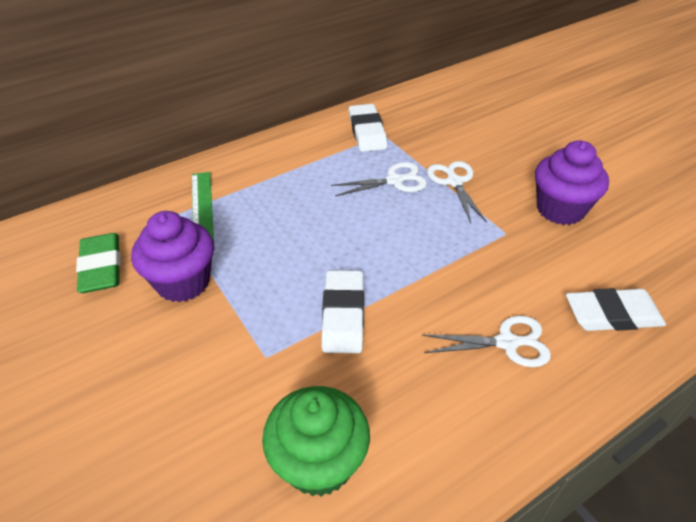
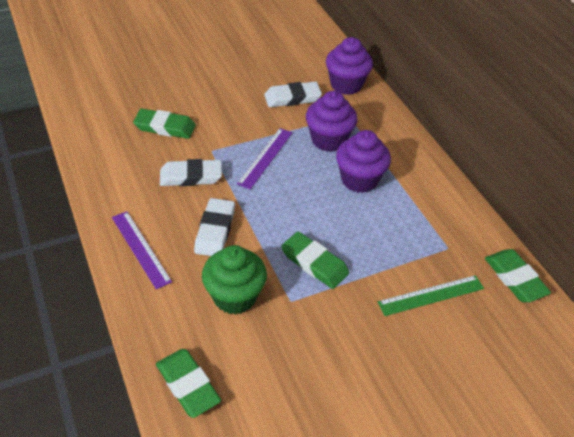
green eraser: 1 -> 4
purple cupcake: 2 -> 3
purple ruler: 0 -> 2
white scissors: 3 -> 0

